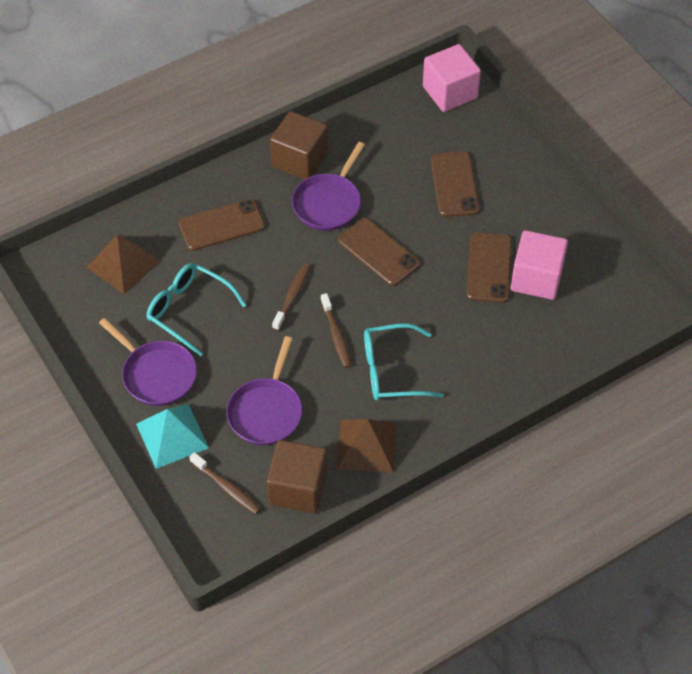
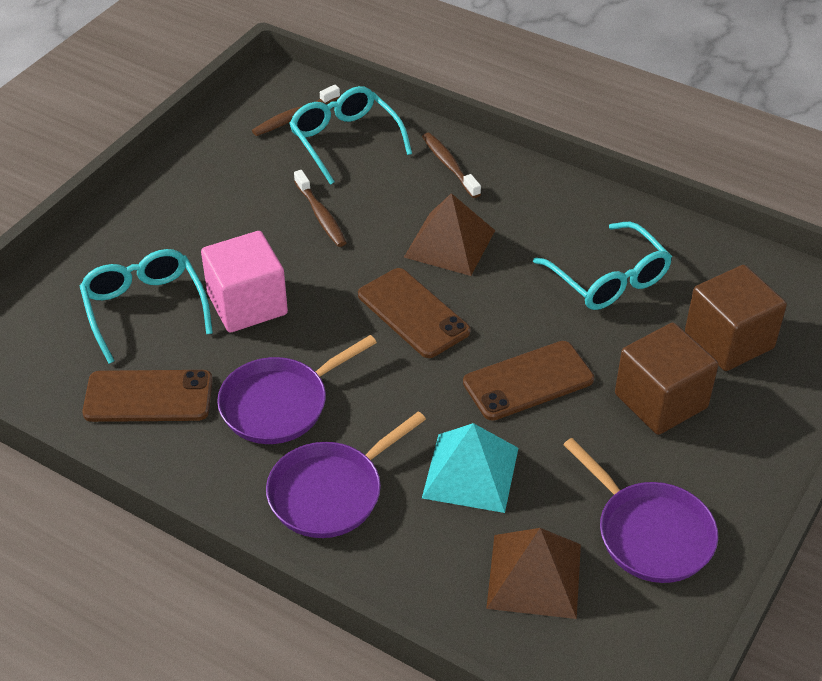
brown phone: 4 -> 3
pink cube: 2 -> 1
turquoise glasses: 2 -> 3

